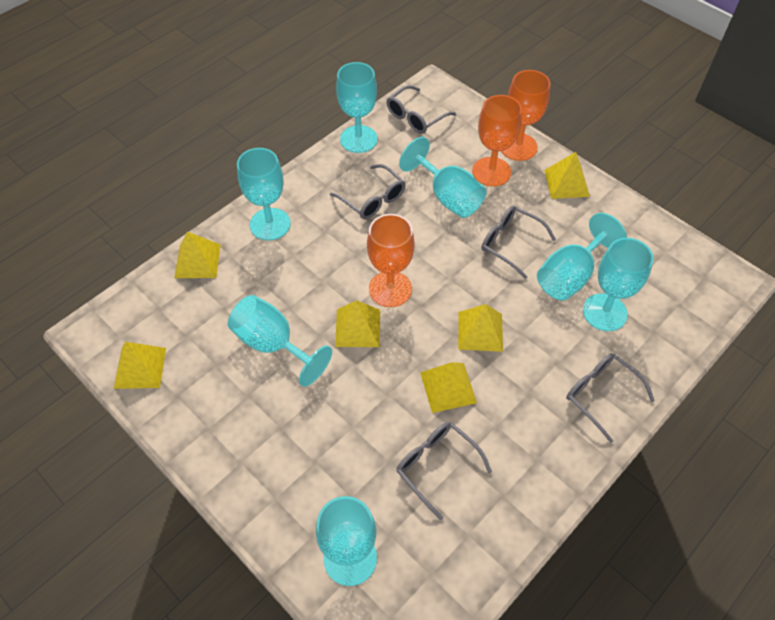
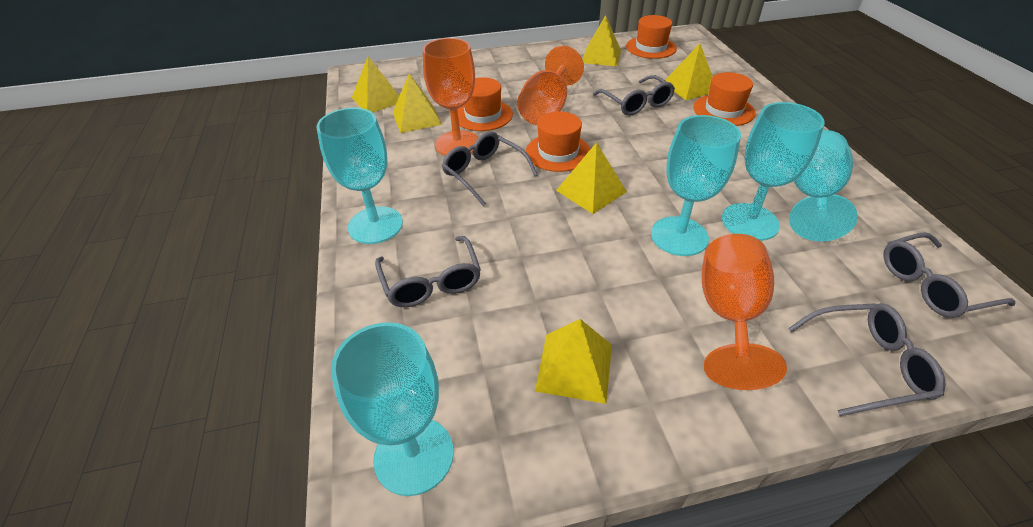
orange hat: 0 -> 4
turquoise goblet: 7 -> 5

